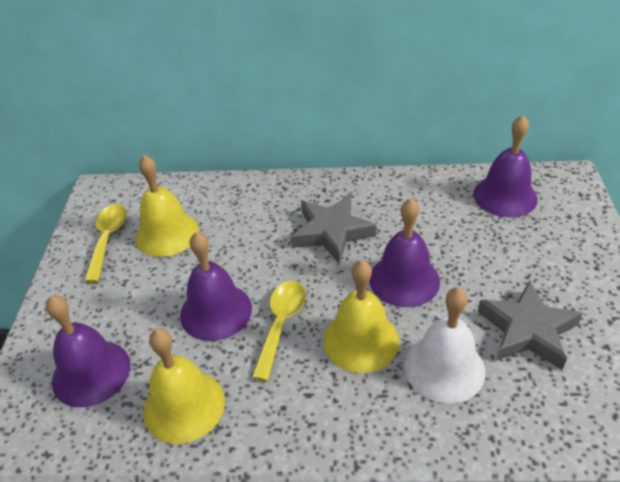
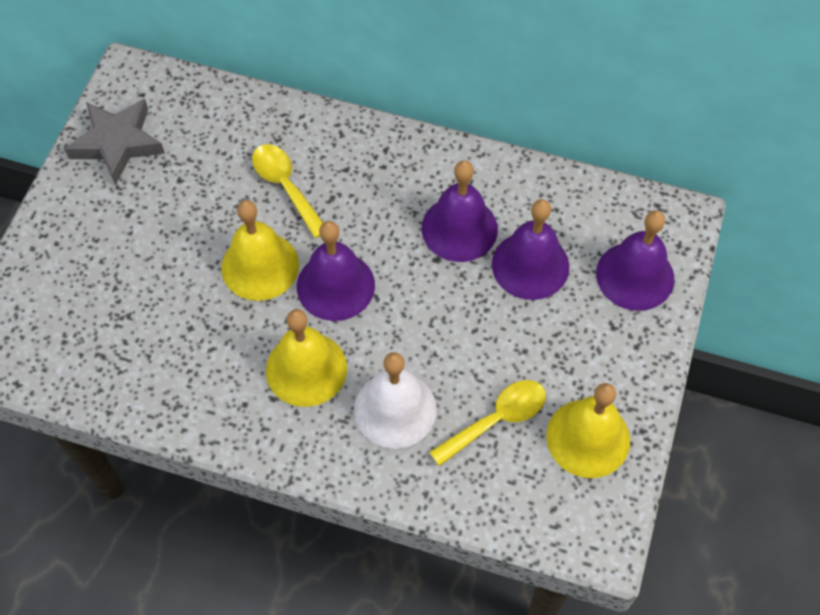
grey star: 2 -> 1

